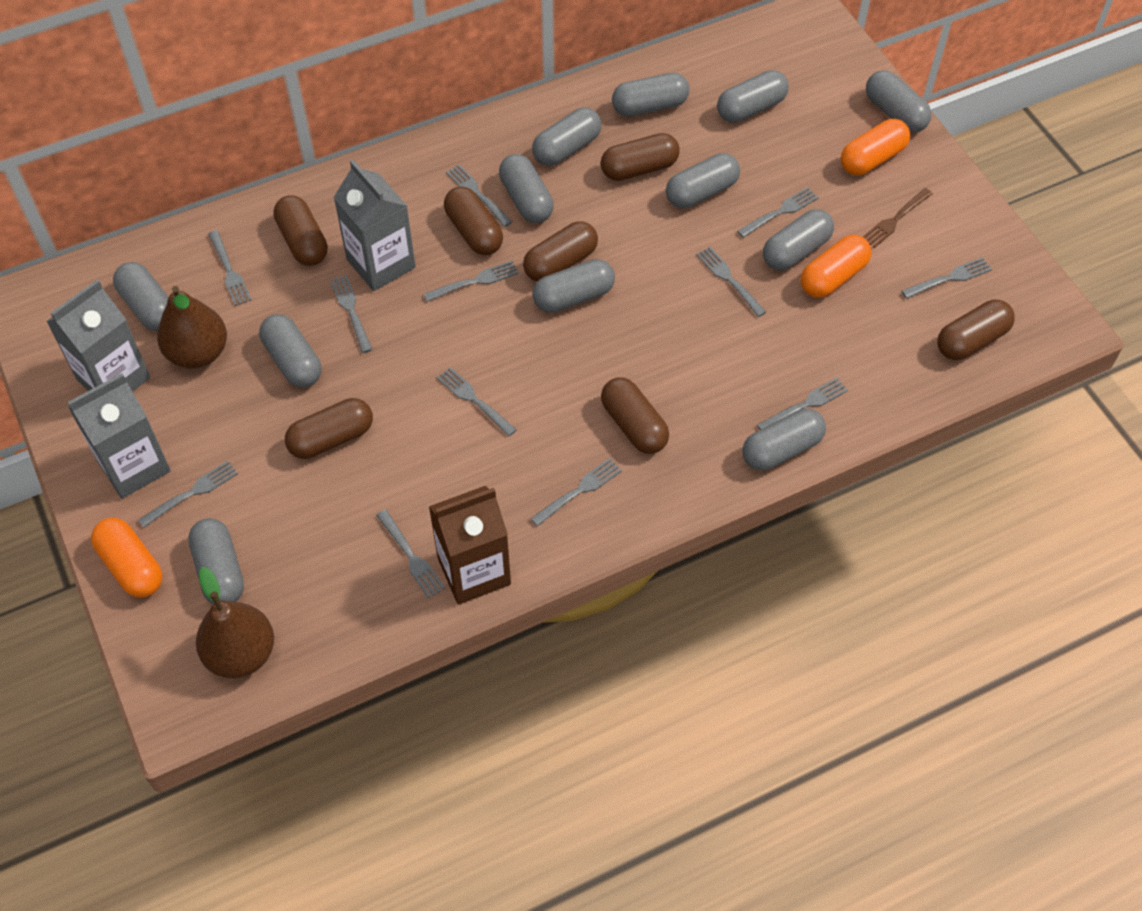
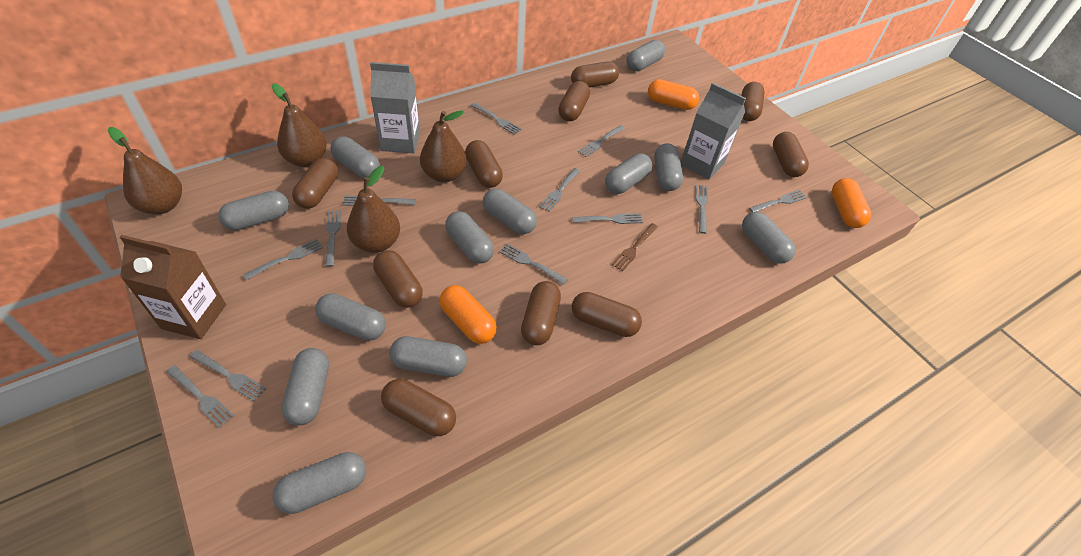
brown capsule: 7 -> 10
brown pear: 2 -> 4
grey carton: 3 -> 2

